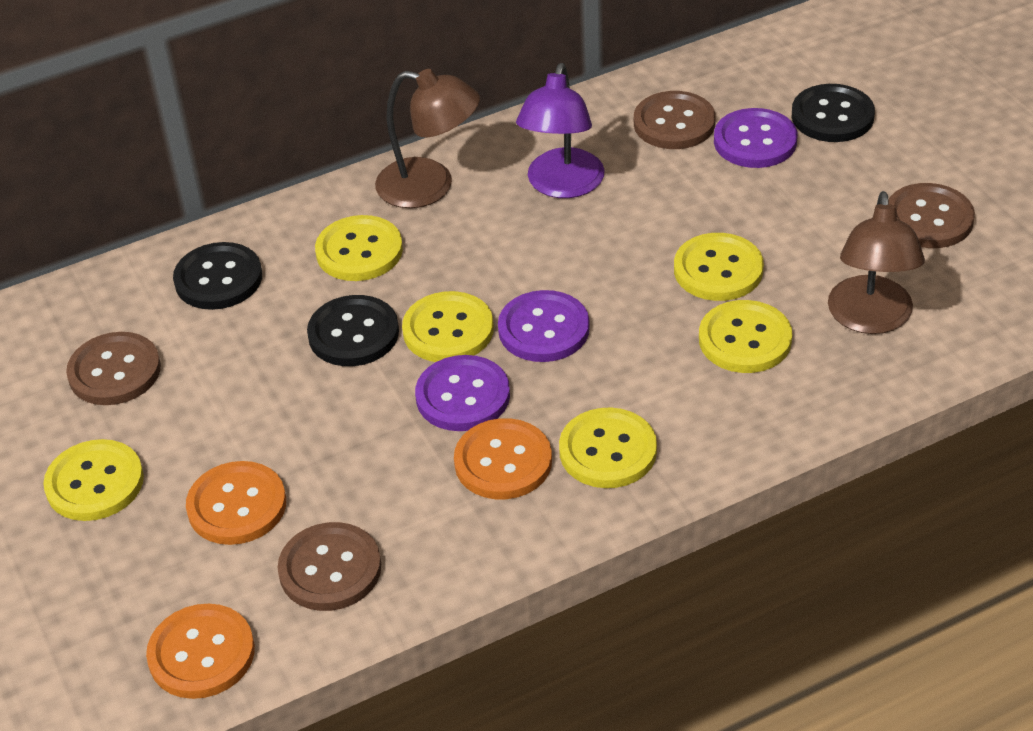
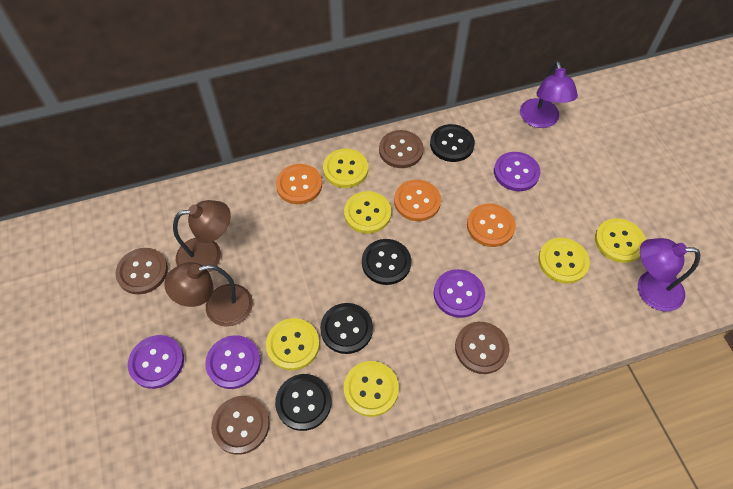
black button: 3 -> 4
purple button: 3 -> 4
purple lamp: 1 -> 2

